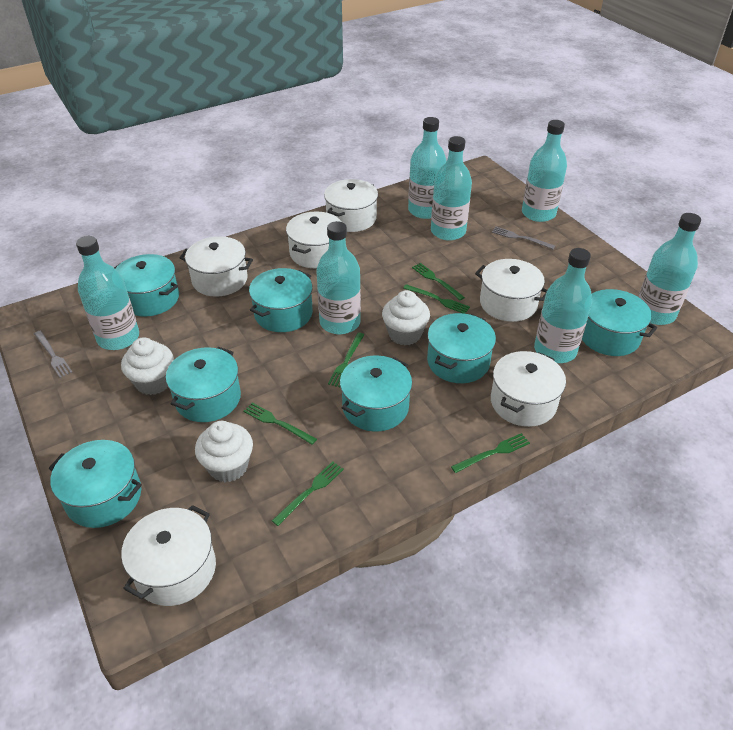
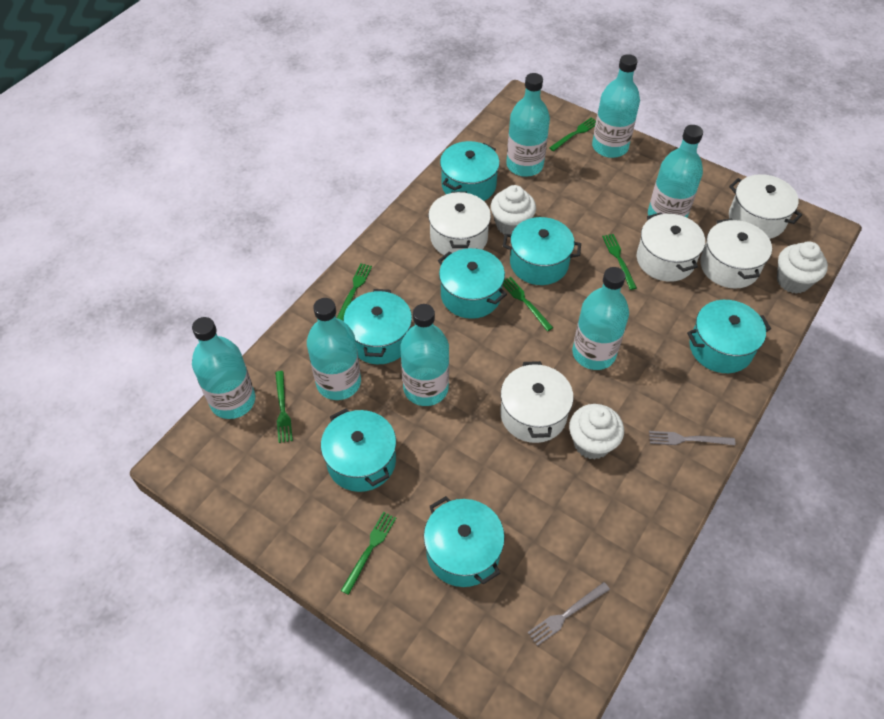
white pot: 6 -> 5

